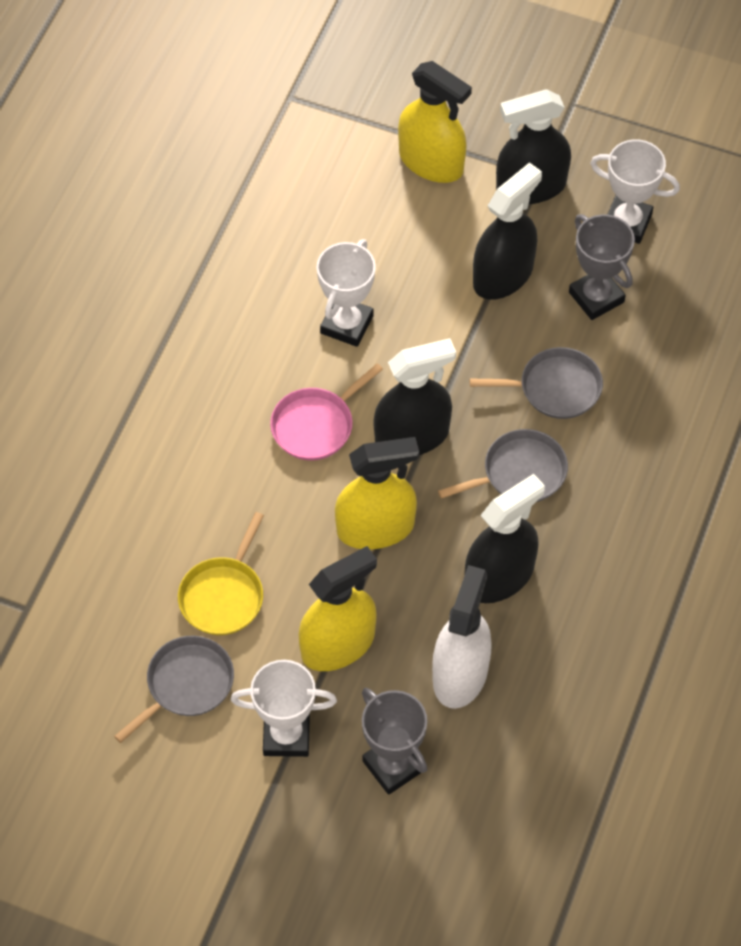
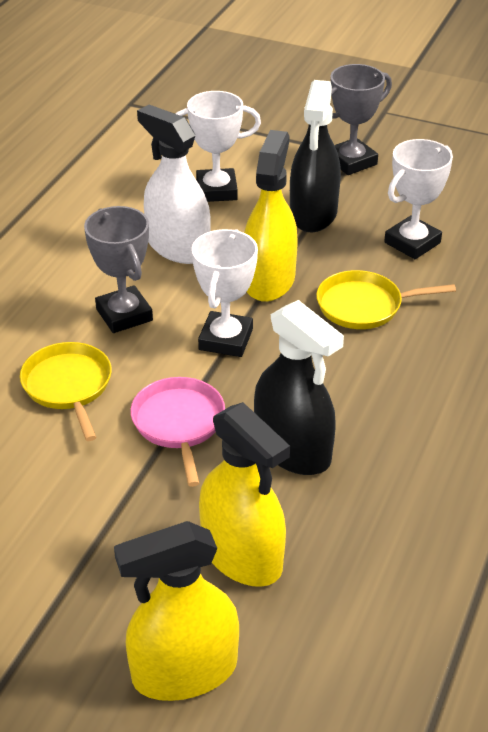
black spray bottle: 4 -> 2
grey pan: 3 -> 0
yellow pan: 1 -> 2

